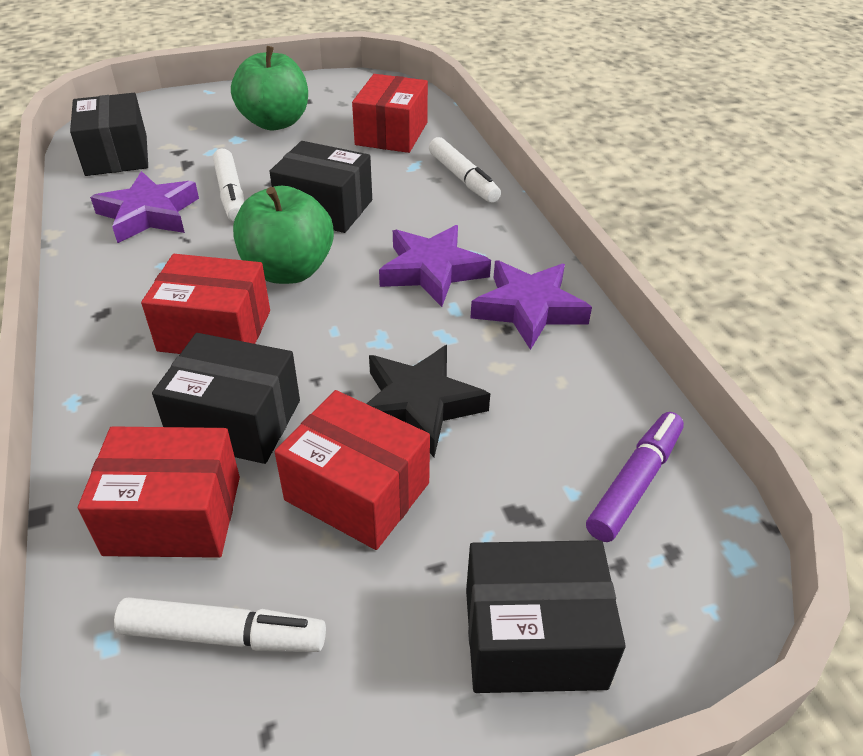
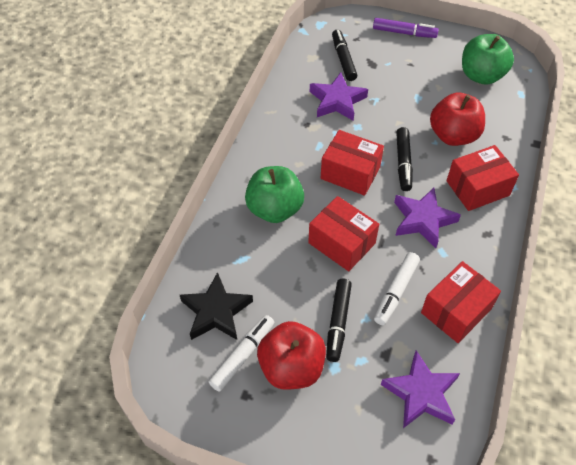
black box: 4 -> 0
black marker: 0 -> 3
red apple: 0 -> 2
white marker: 3 -> 2

